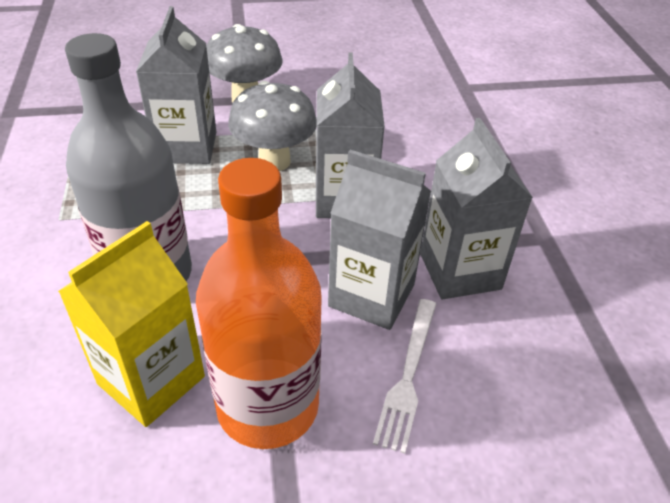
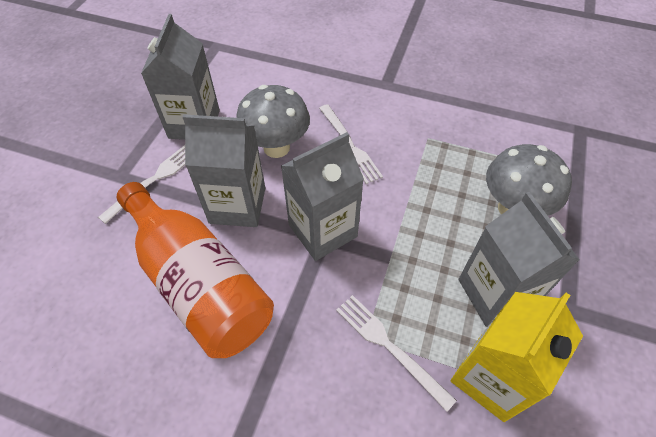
grey bottle: 1 -> 0
white fork: 1 -> 3

